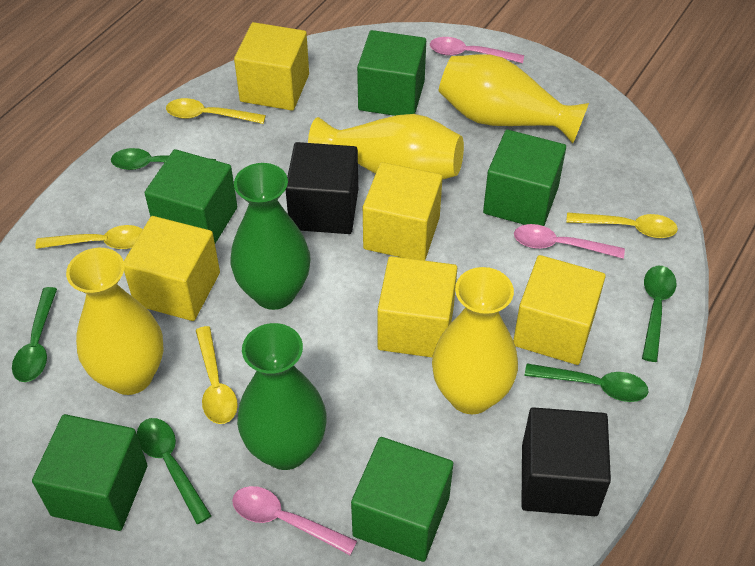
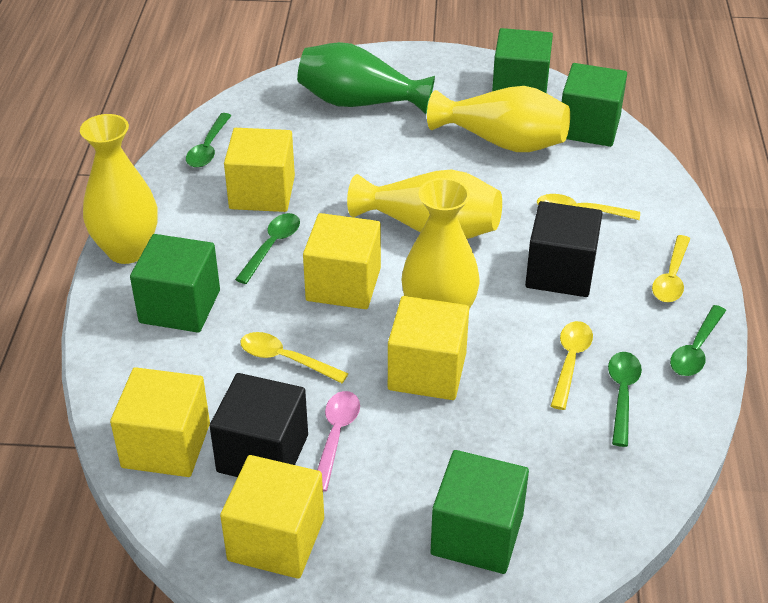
green cube: 5 -> 4
green spoon: 5 -> 4
green vase: 2 -> 1
pink spoon: 3 -> 1

